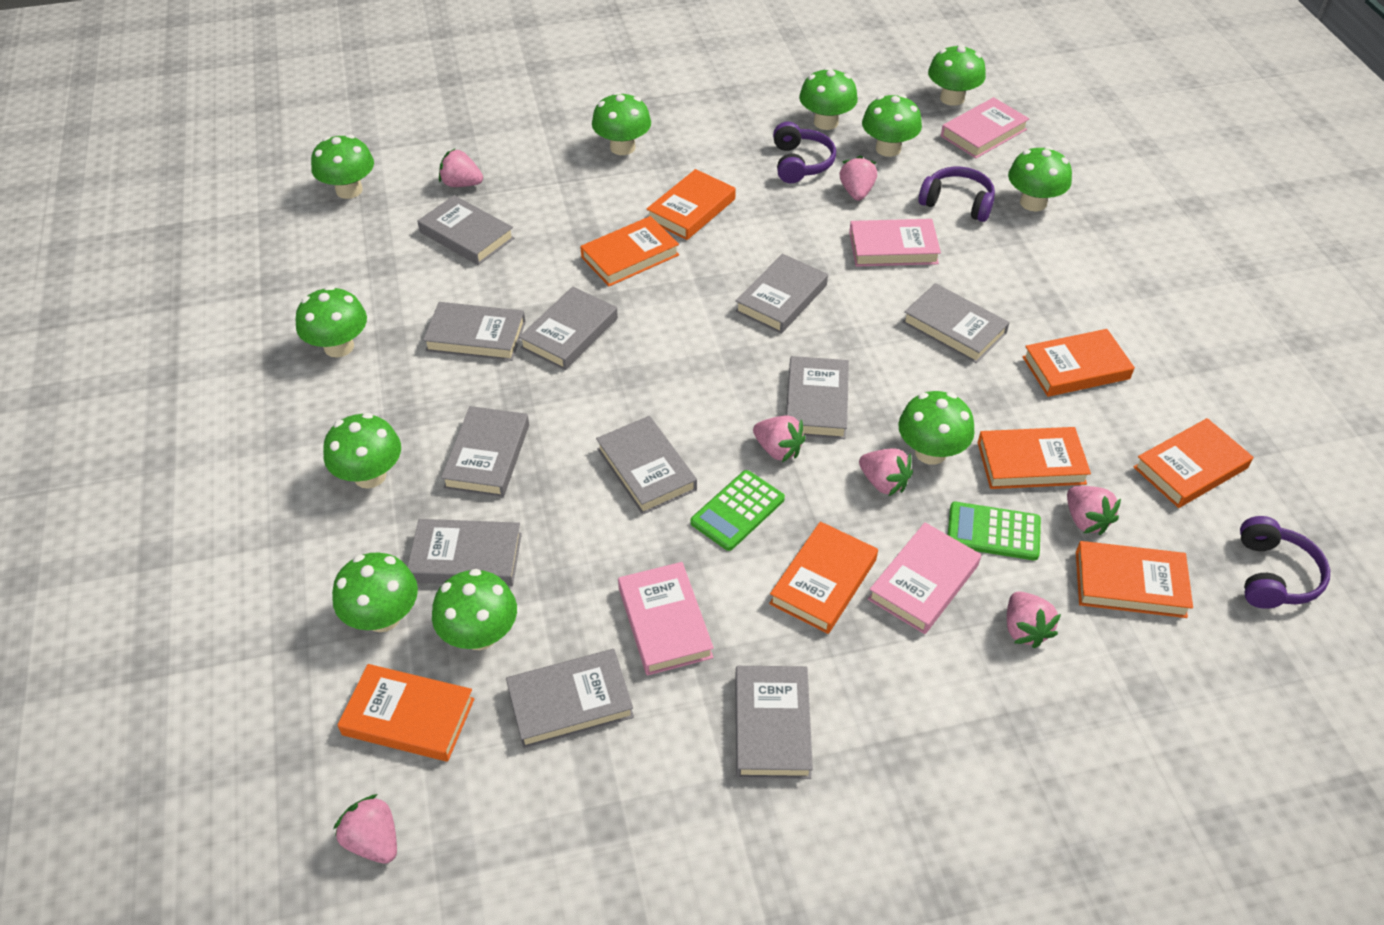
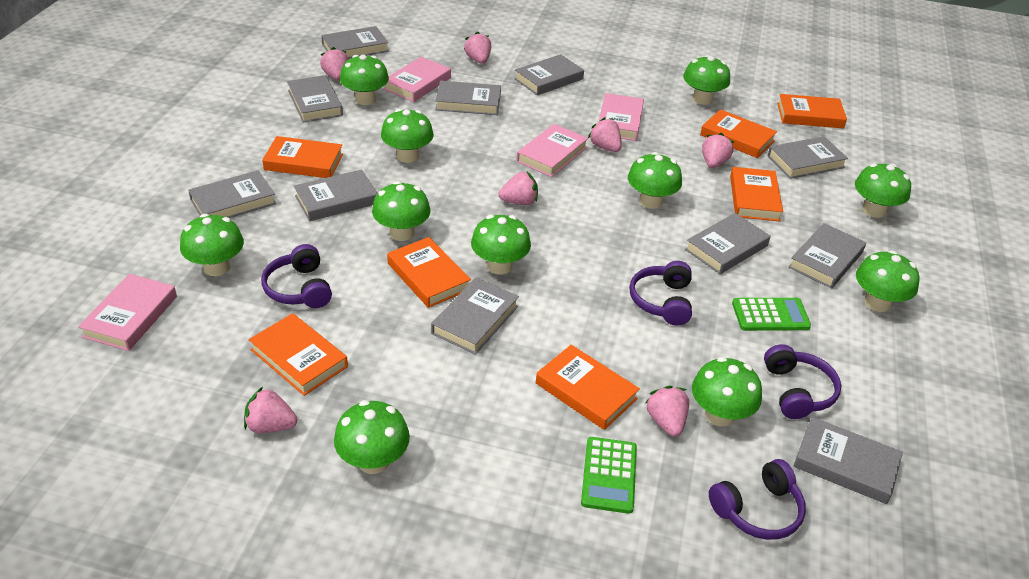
orange book: 8 -> 7
purple headphones: 3 -> 4

